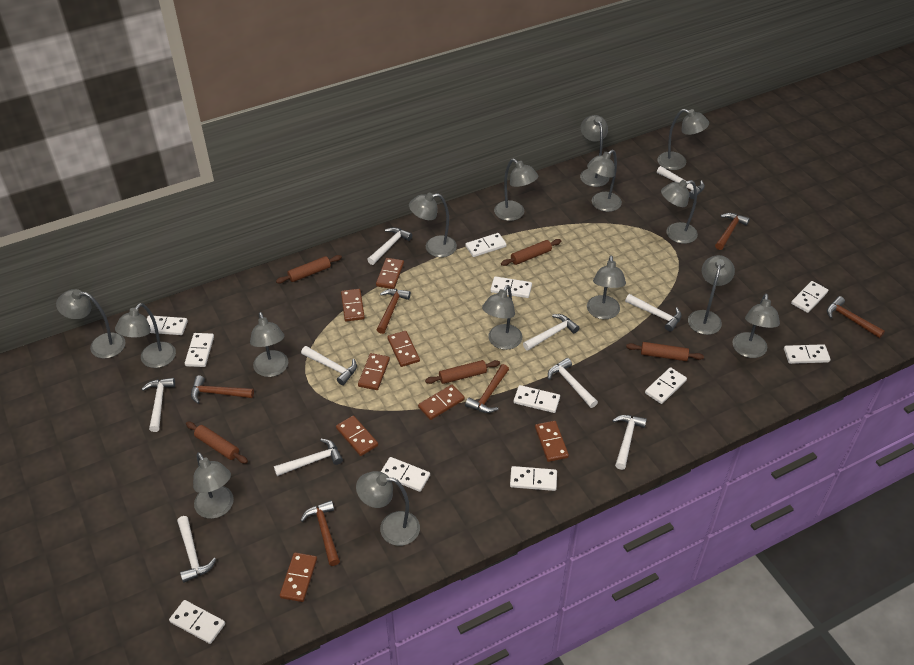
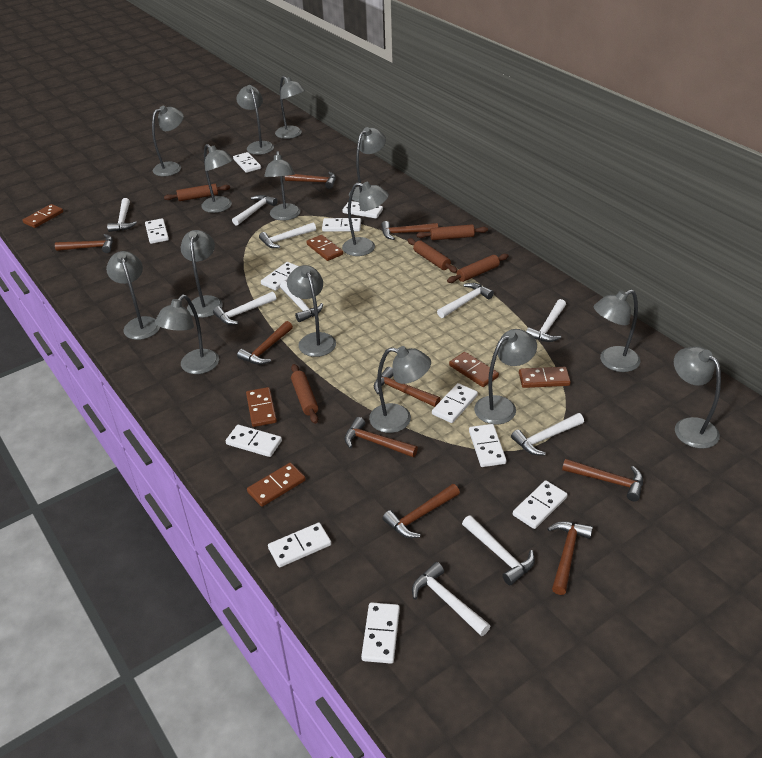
brown domino: 8 -> 6
brown hammer: 6 -> 9

